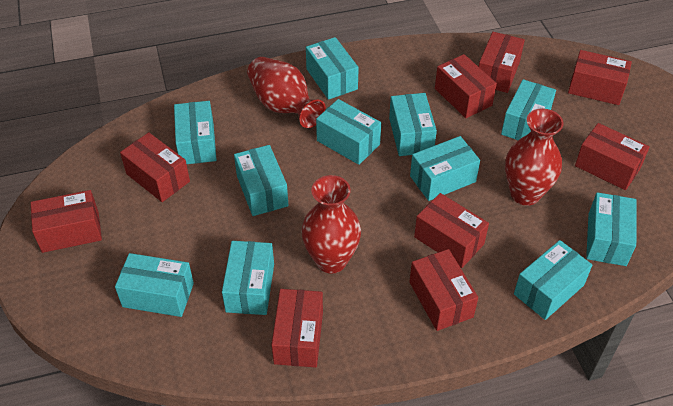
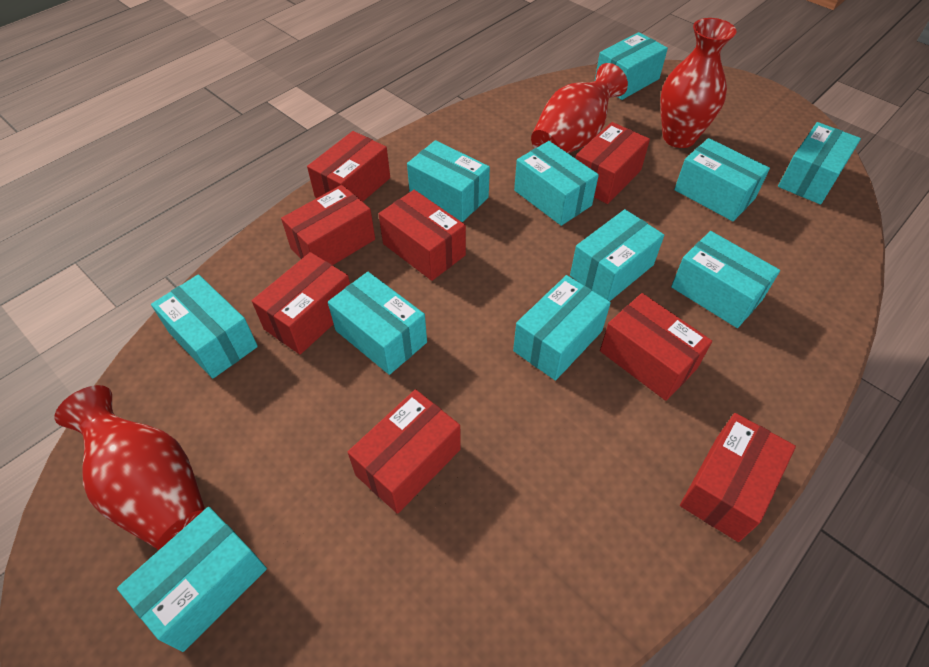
red box: 9 -> 8

